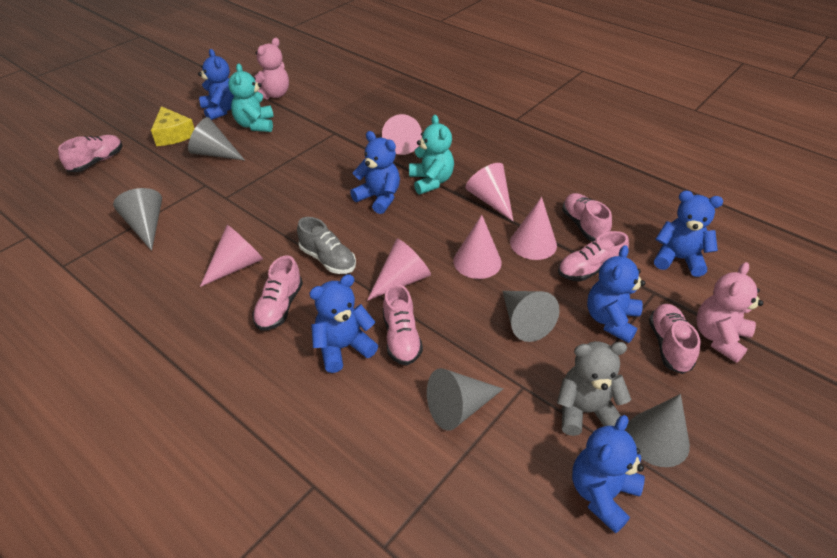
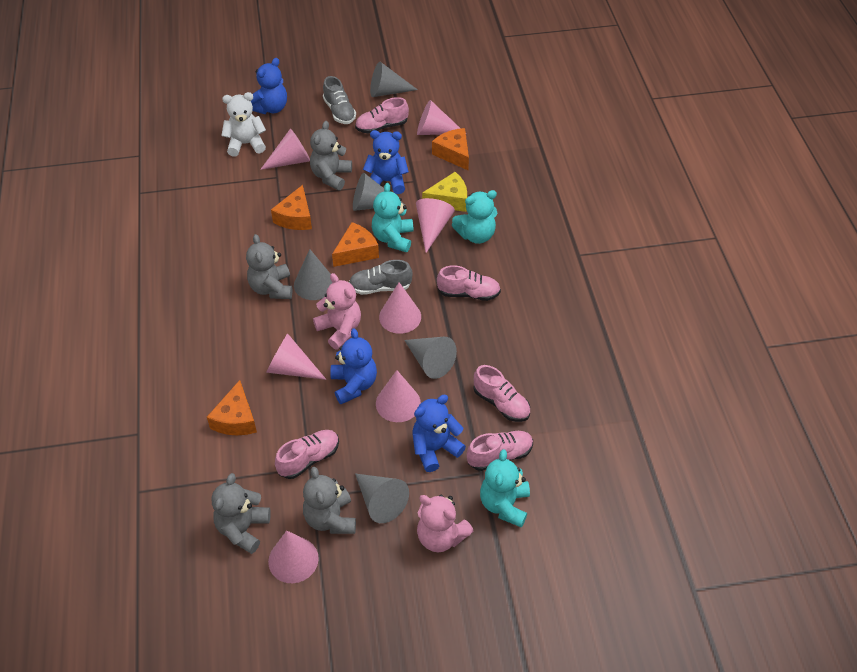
blue teddy bear: 6 -> 4
grey shoe: 1 -> 2
grey teddy bear: 1 -> 4
orange cheese: 0 -> 4
pink cone: 6 -> 7
pink shoe: 6 -> 5
turquoise teddy bear: 2 -> 3
white teddy bear: 0 -> 1

